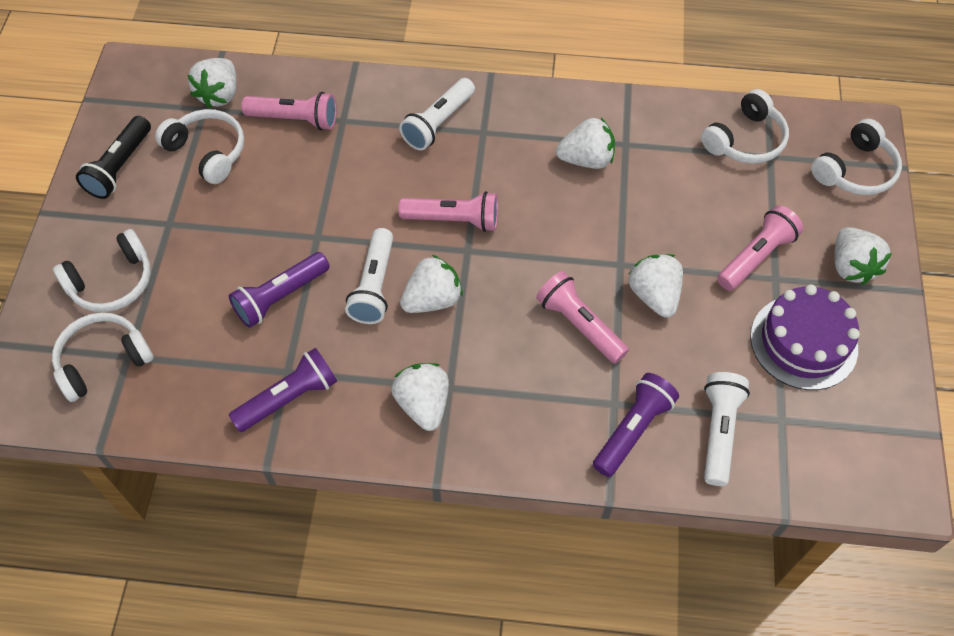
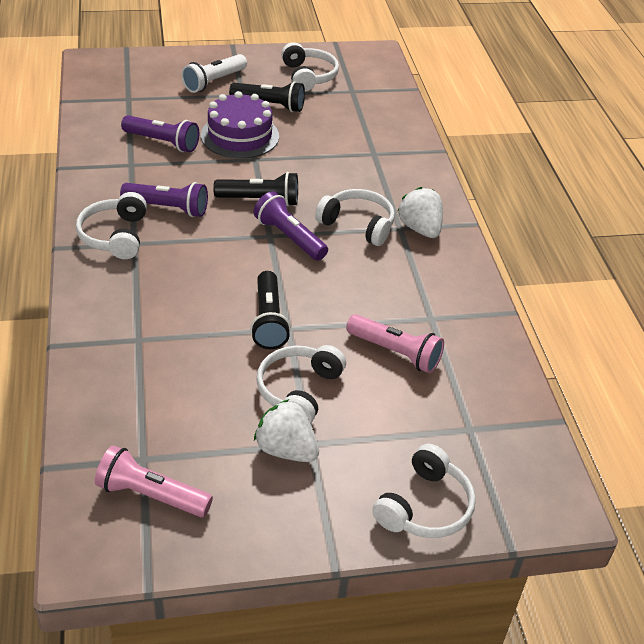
black flashlight: 1 -> 3
pink flashlight: 4 -> 2
white flashlight: 3 -> 1
white strawberry: 6 -> 2

